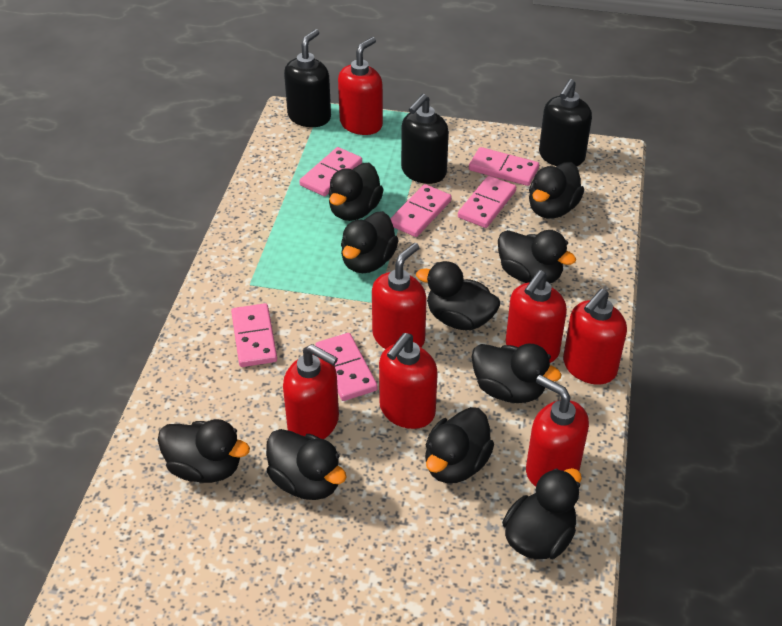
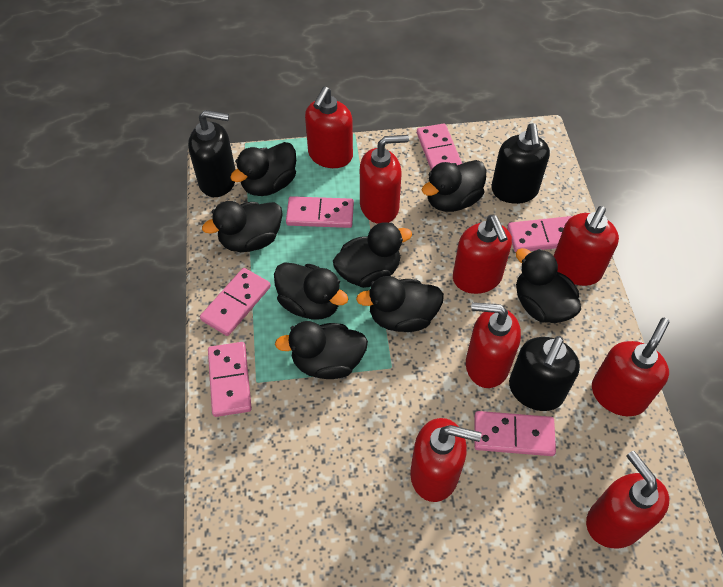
black duck: 10 -> 8
red soap dispenser: 7 -> 8

